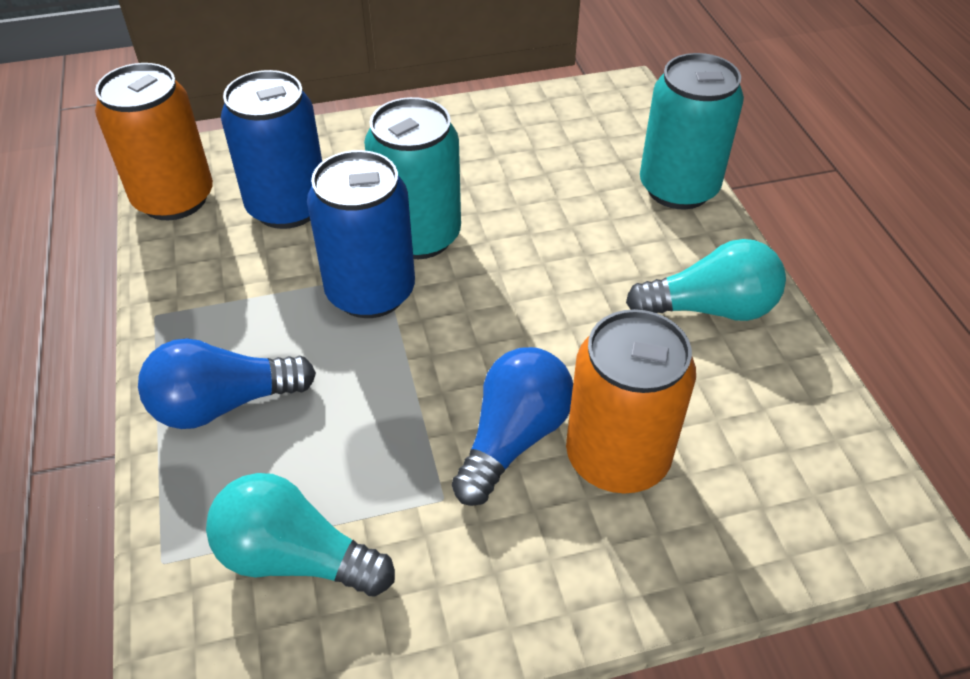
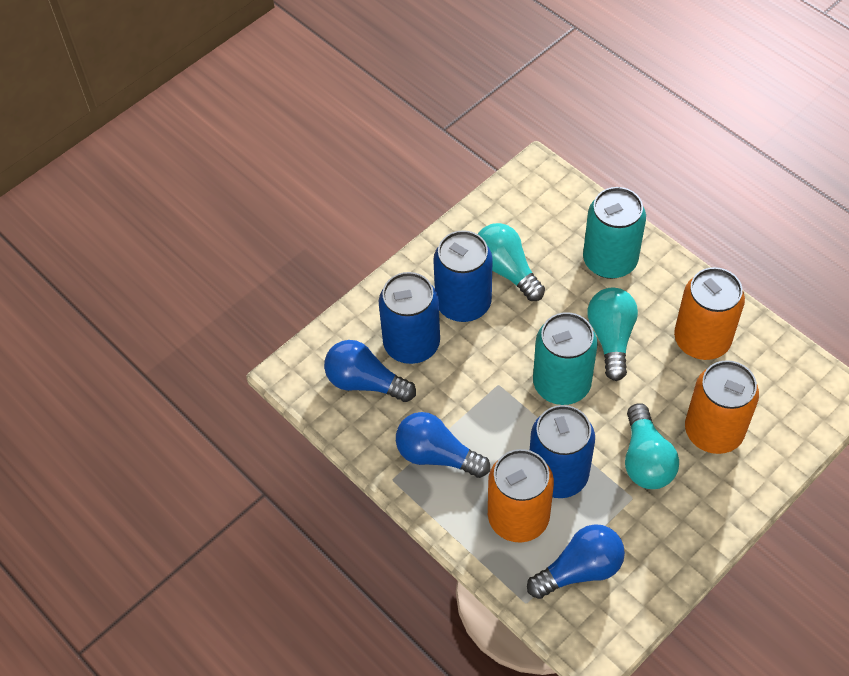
blue can: 2 -> 3
blue light bulb: 2 -> 3
orange can: 2 -> 3
turquoise light bulb: 2 -> 3

